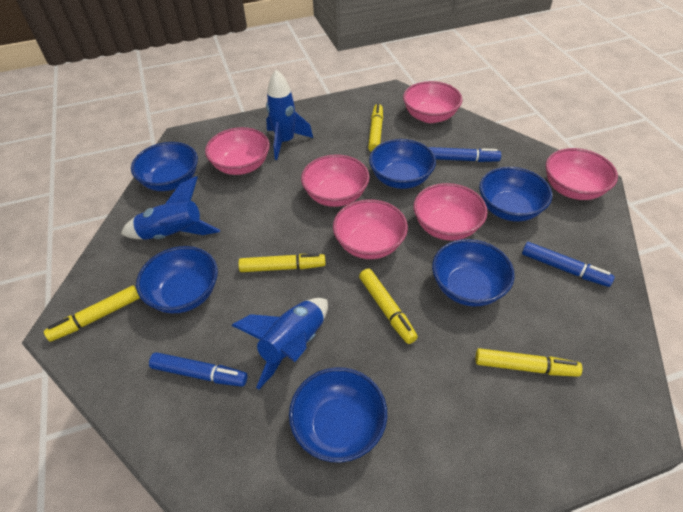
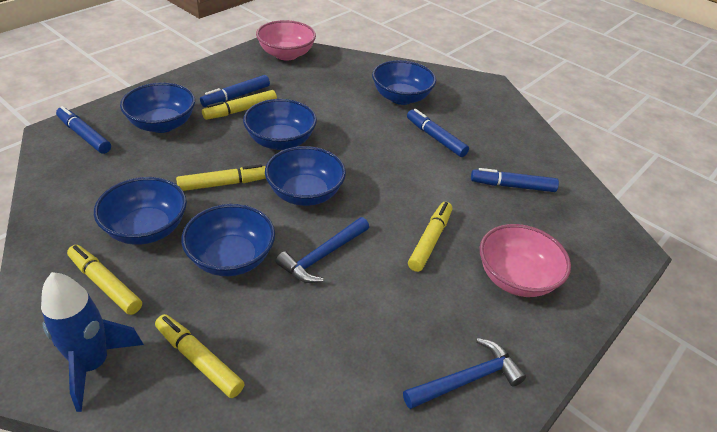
blue hammer: 0 -> 2
blue marker: 3 -> 4
blue rocket: 3 -> 1
pink bowl: 6 -> 2

